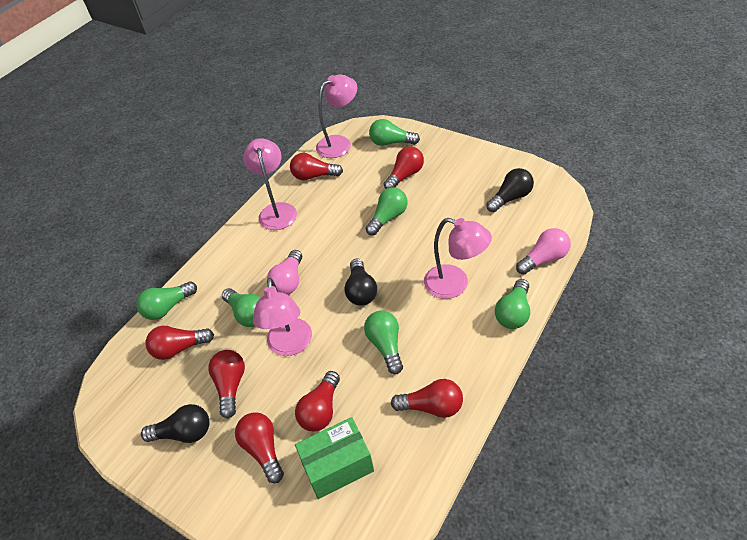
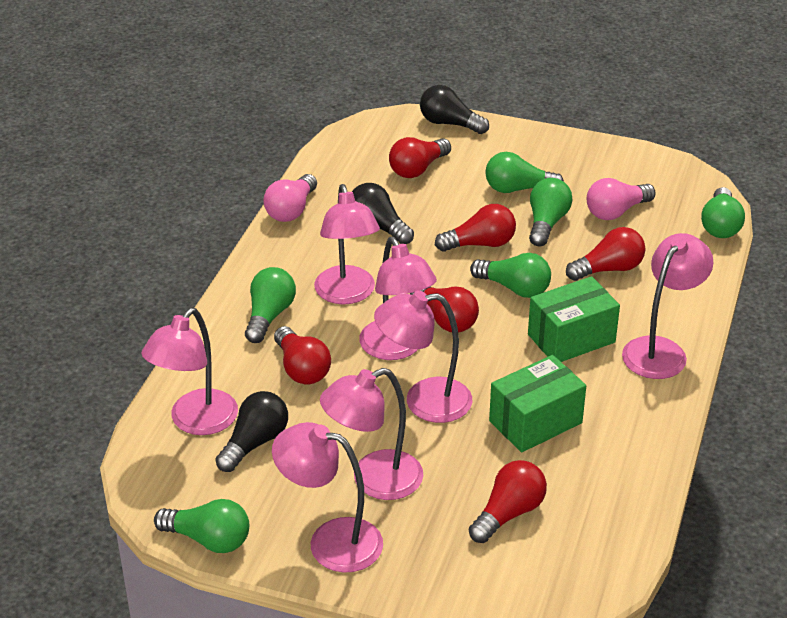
green box: 1 -> 2
pink lamp: 4 -> 7
red light bulb: 7 -> 6

